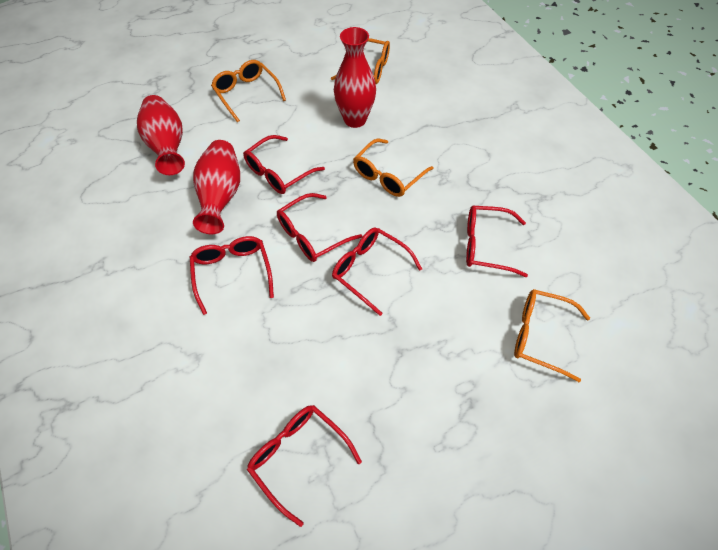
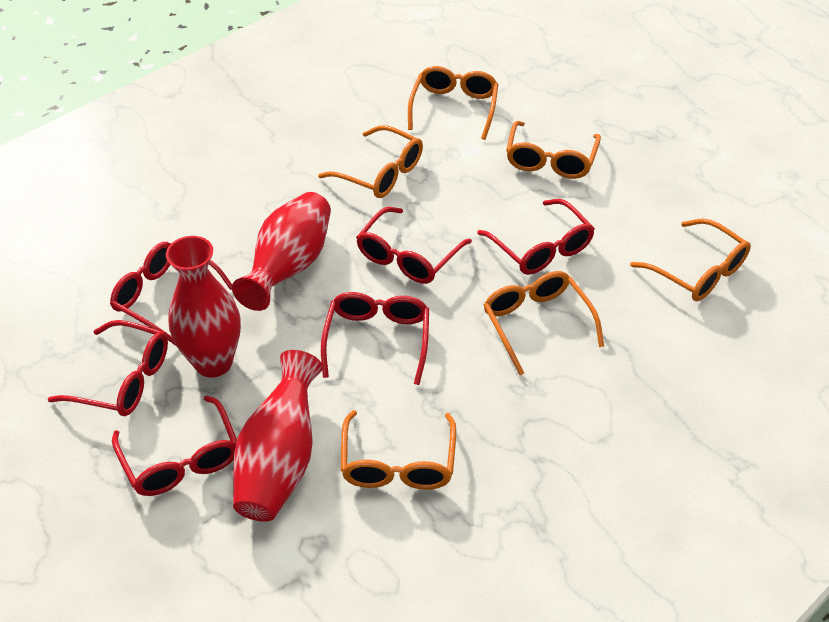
orange glasses: 4 -> 6

